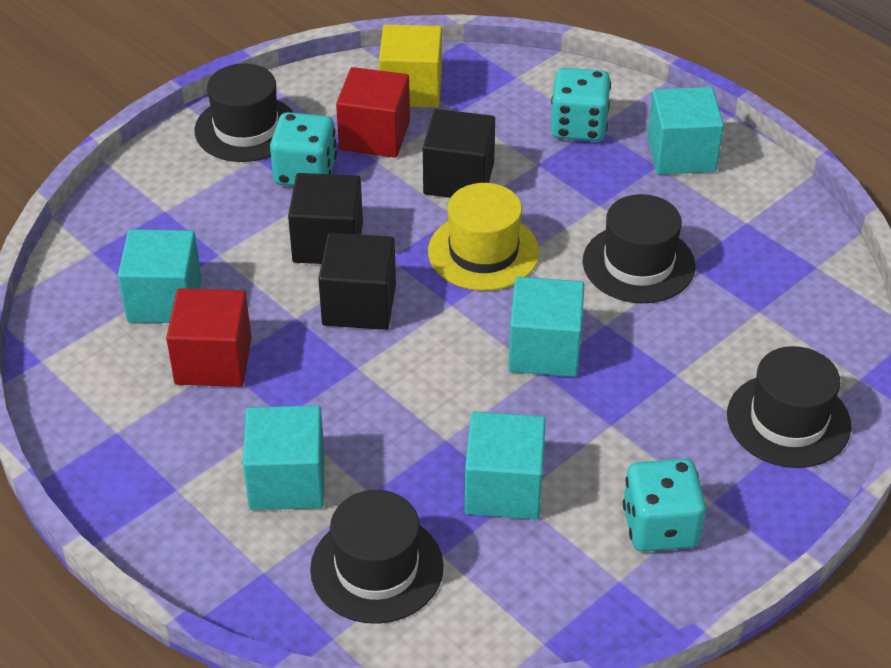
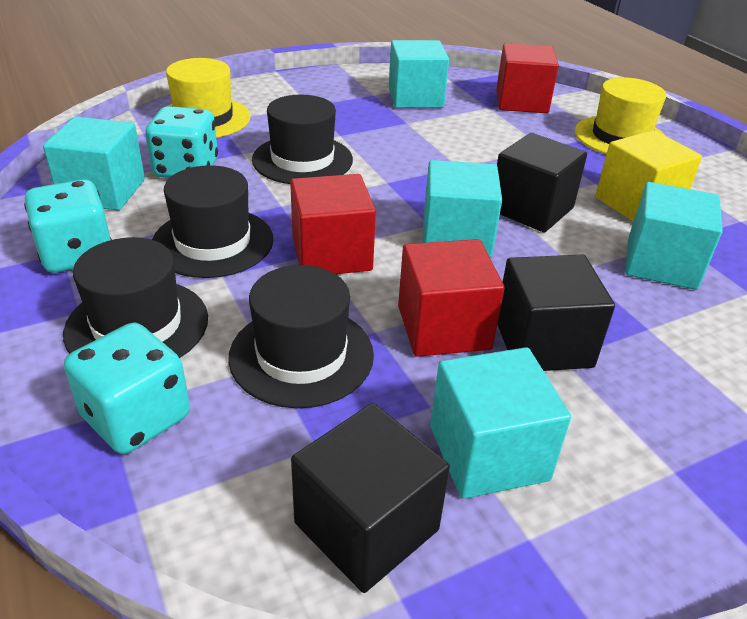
red cube: 2 -> 3
yellow hat: 1 -> 2

